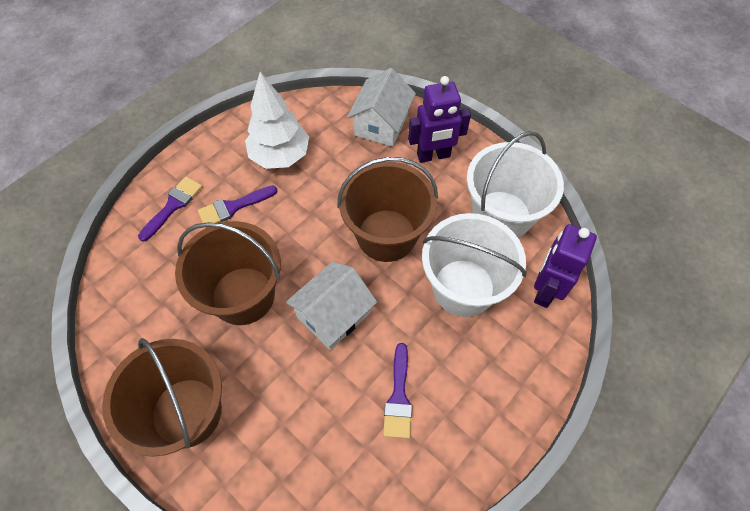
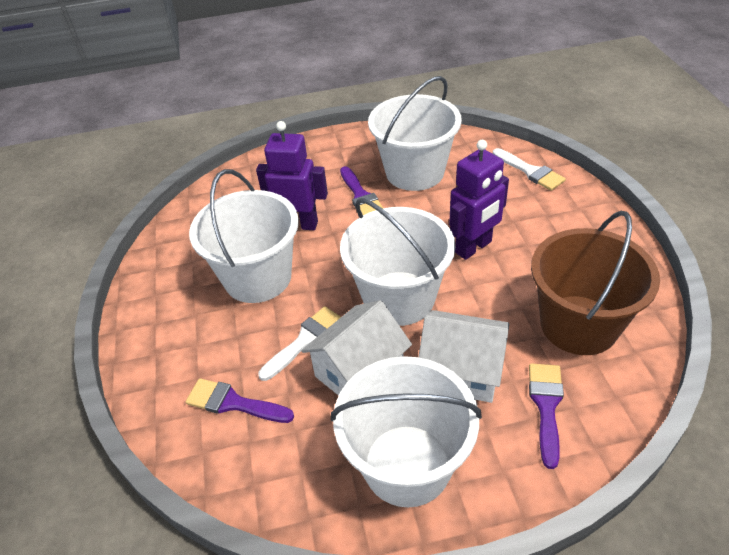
brown bucket: 3 -> 1
white brush: 0 -> 2
white bucket: 2 -> 4
white tree: 1 -> 0

